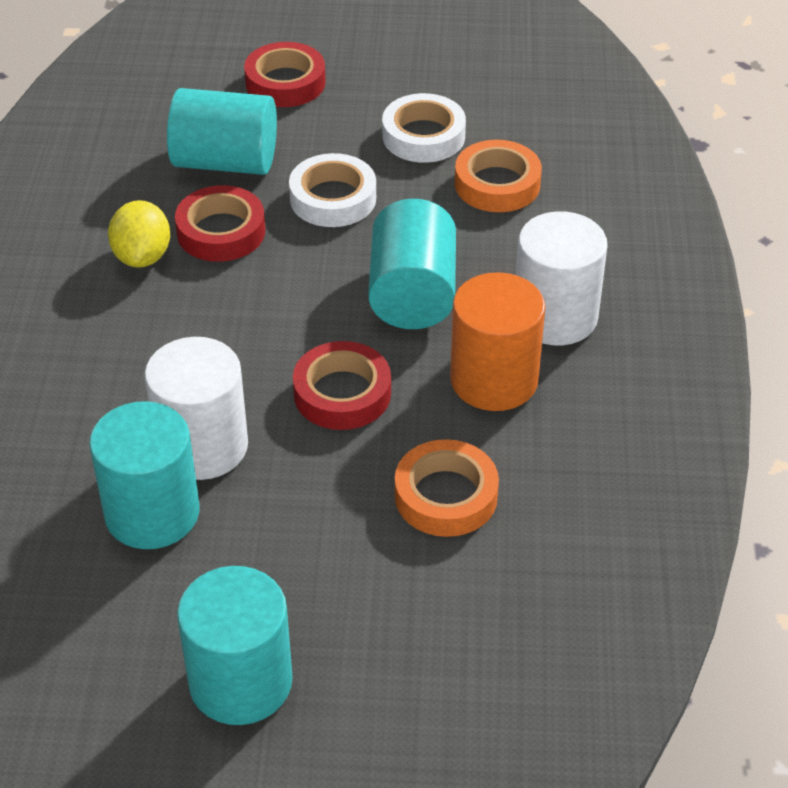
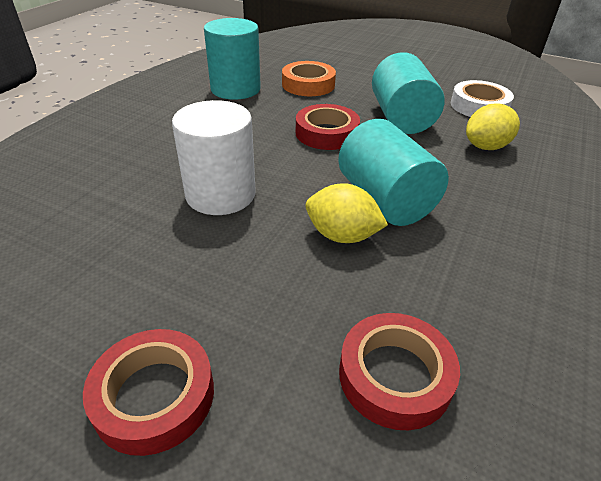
orange cylinder: 1 -> 0
orange tape: 2 -> 1
turquoise cylinder: 4 -> 3
white cylinder: 2 -> 1
white tape: 2 -> 1
yellow lemon: 1 -> 2

